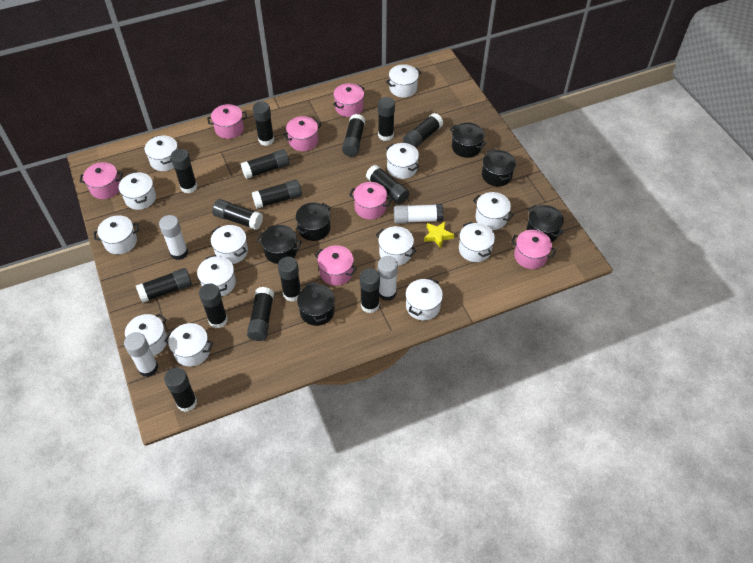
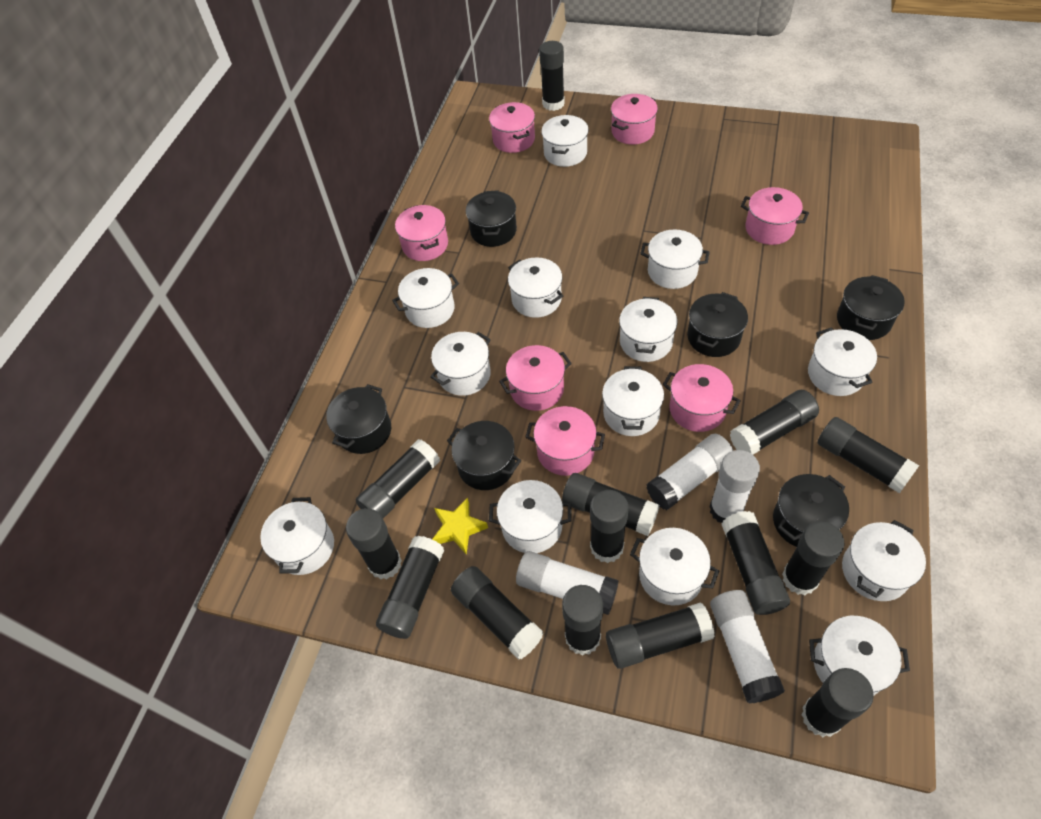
black glue stick: 15 -> 14

